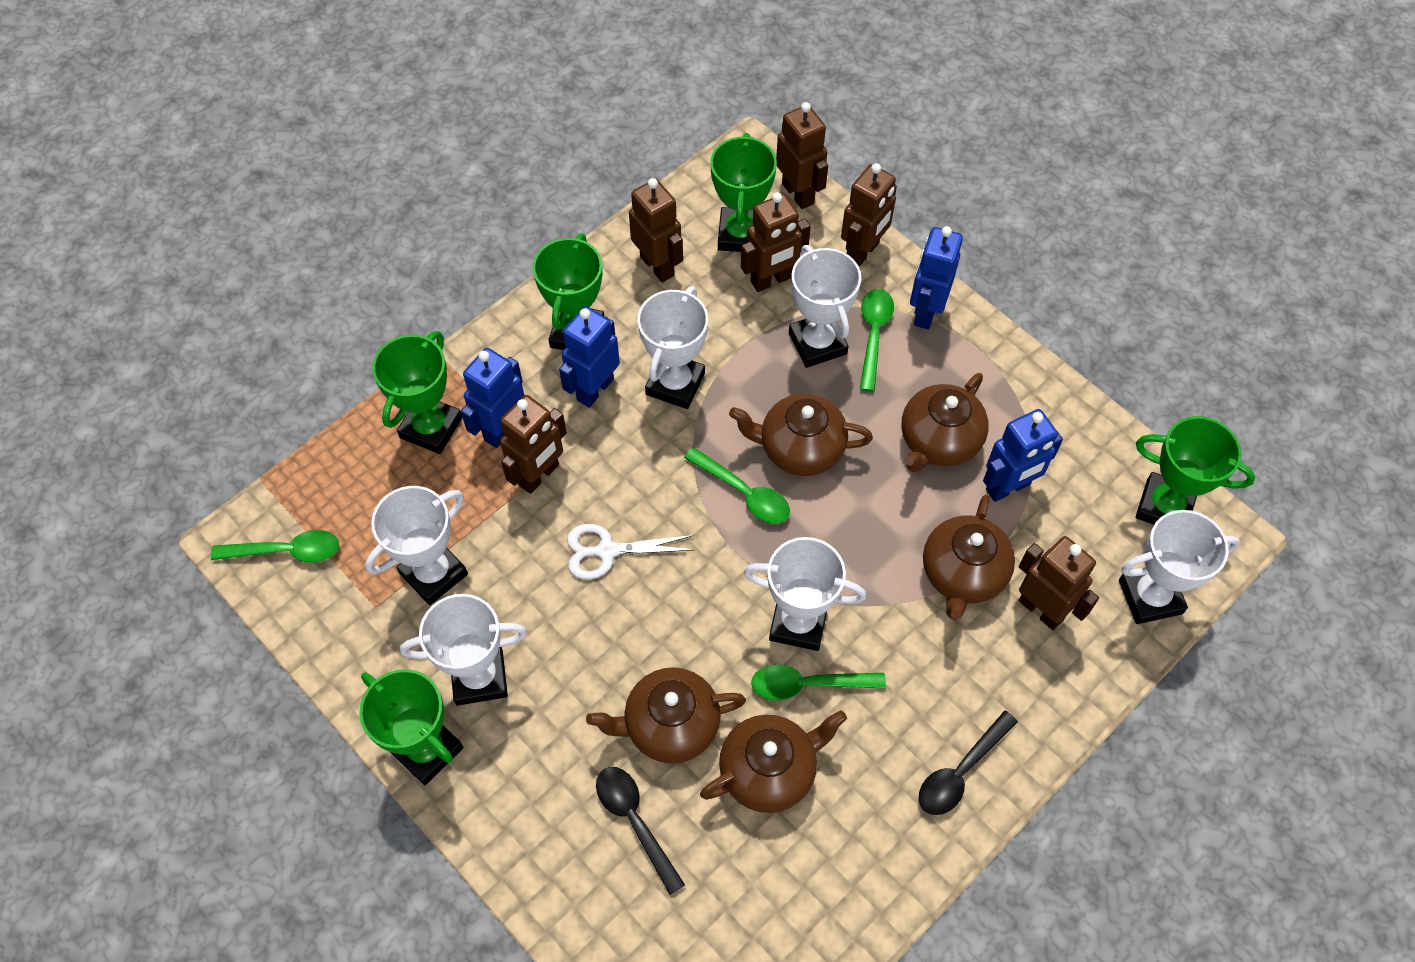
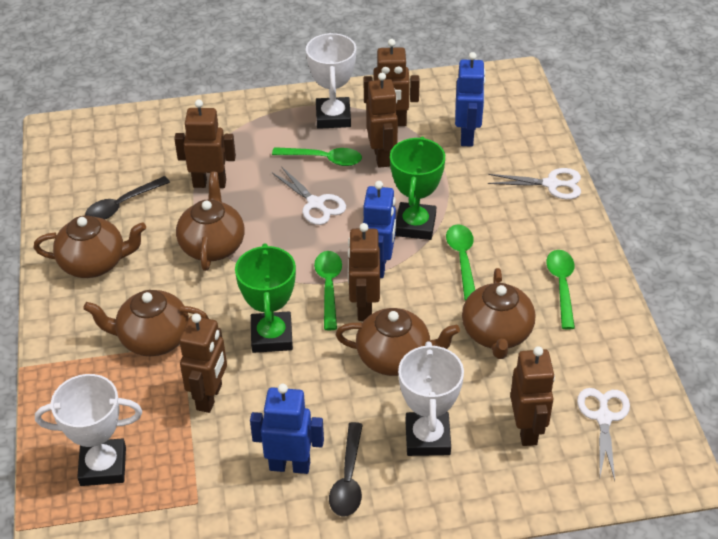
blue robot: 4 -> 3
green trophy: 5 -> 2
white scissors: 1 -> 3
white trophy: 6 -> 3

